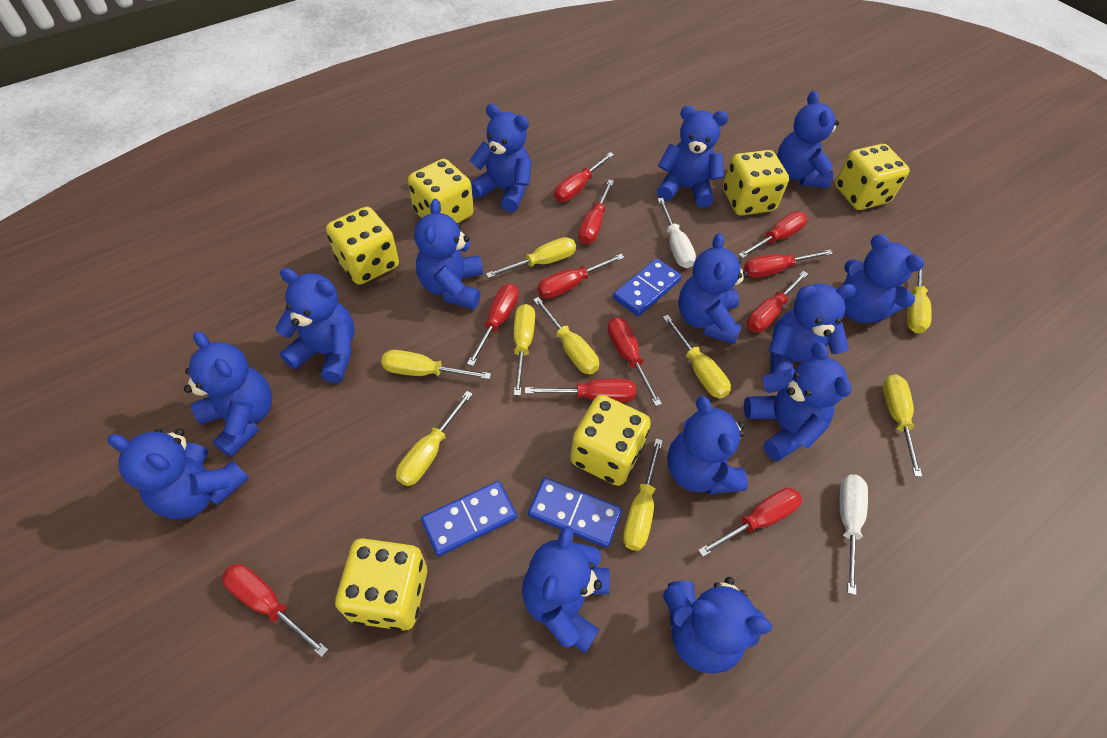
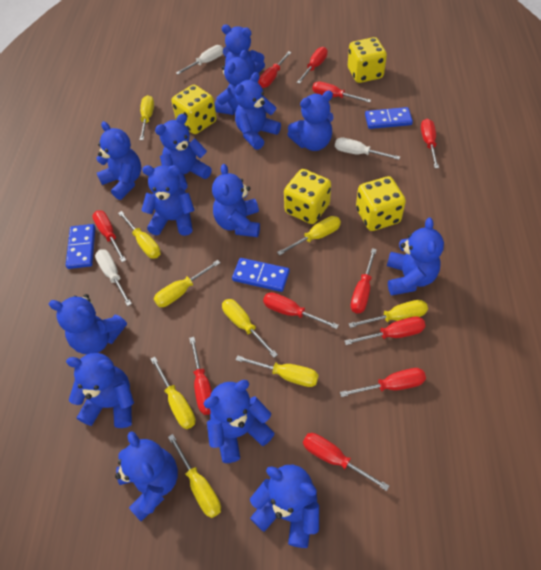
white screwdriver: 2 -> 3
yellow dice: 6 -> 4

